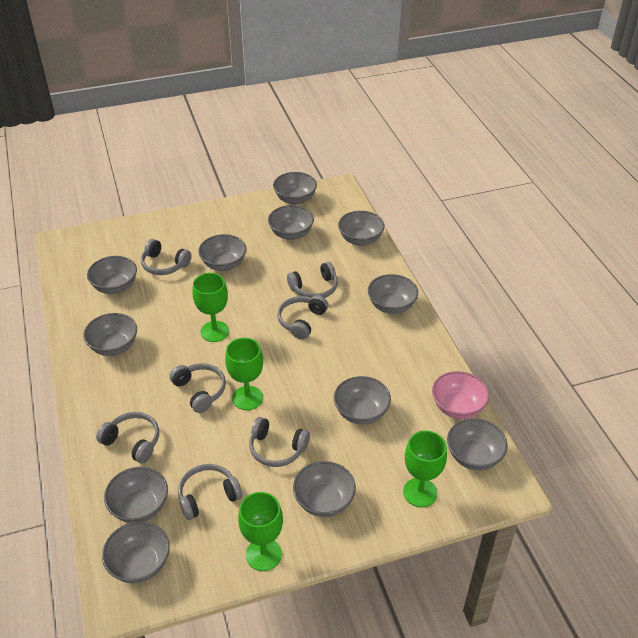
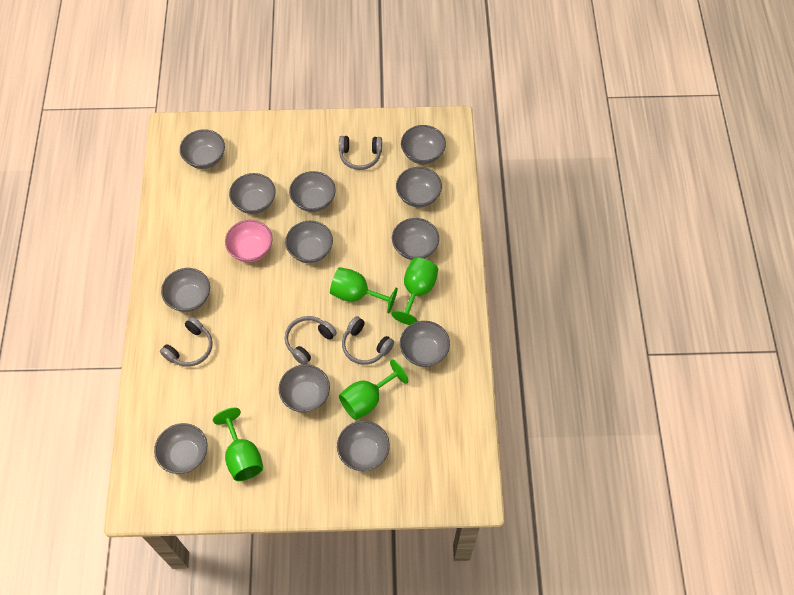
grey headphones: 7 -> 4

